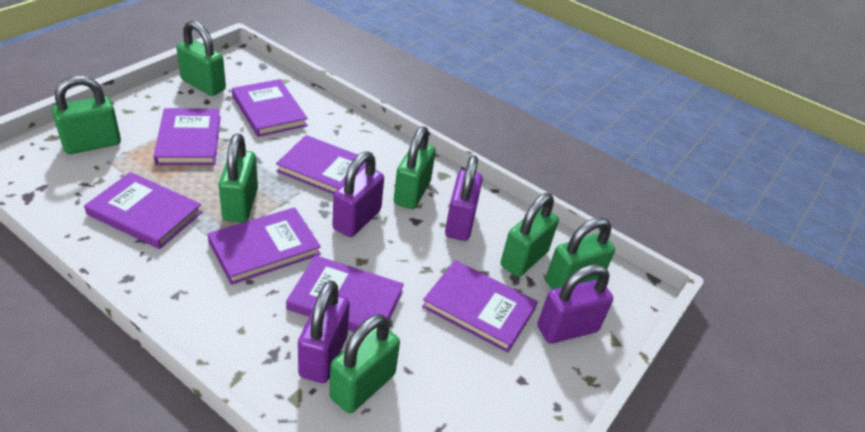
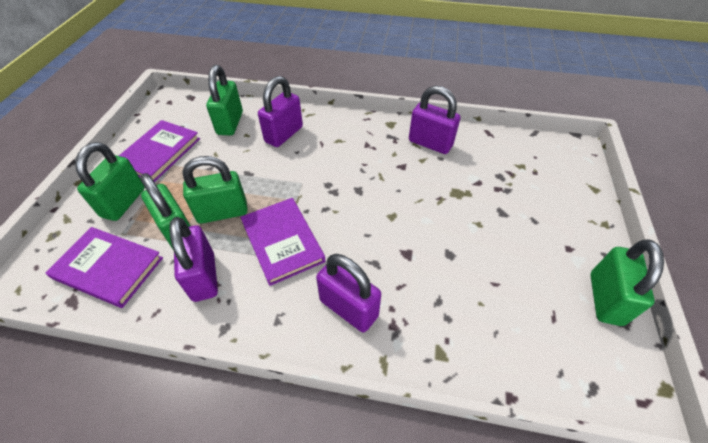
green padlock: 7 -> 5
purple book: 7 -> 3

